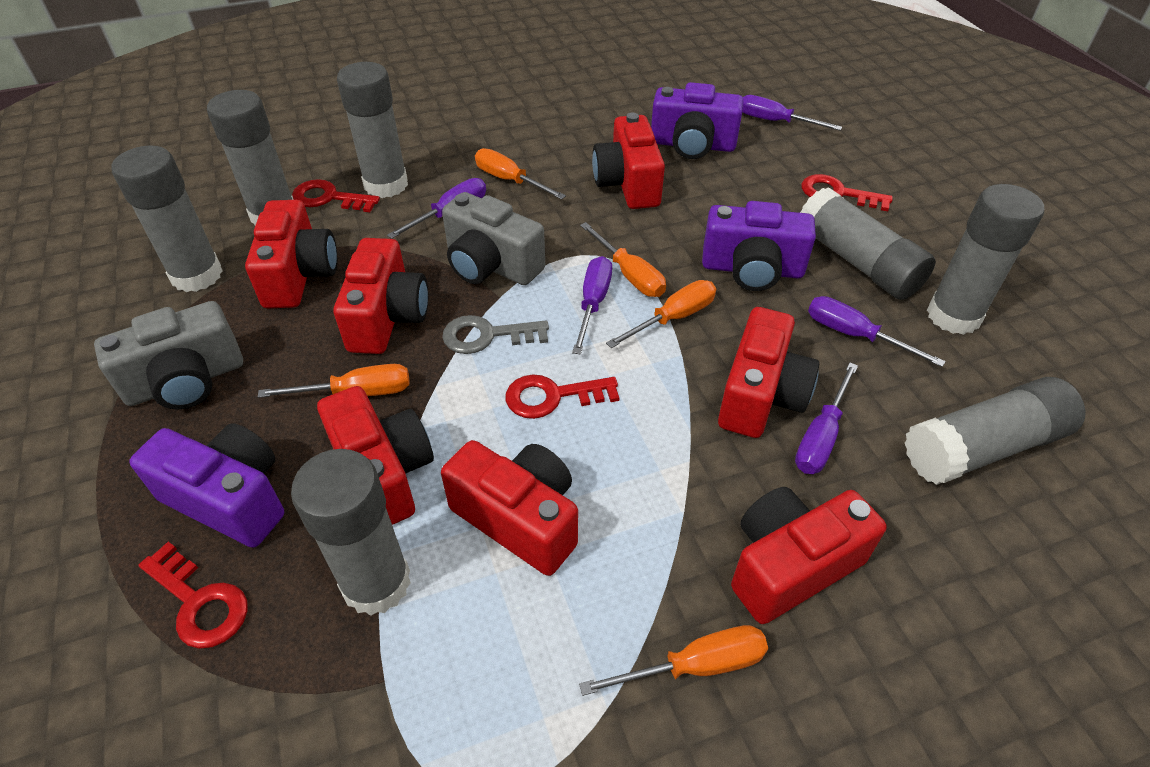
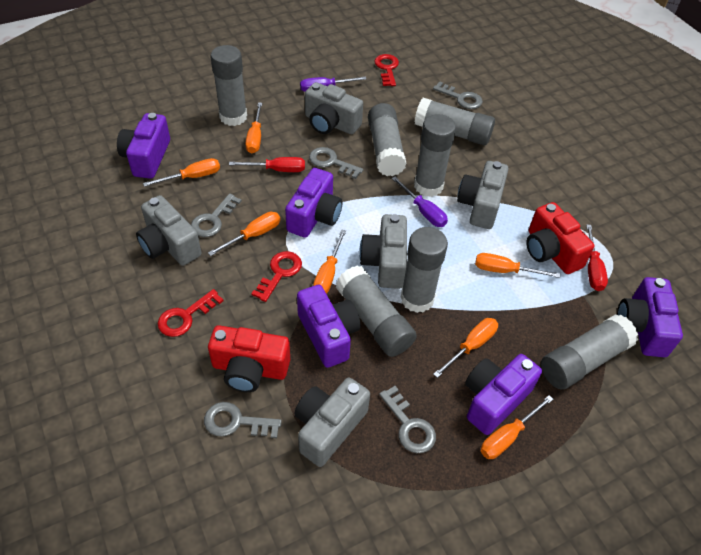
grey camera: 2 -> 5
grey key: 1 -> 5
orange screwdriver: 5 -> 7
purple camera: 3 -> 5
purple screwdriver: 5 -> 2
red camera: 7 -> 2
red key: 4 -> 3
red screwdriver: 0 -> 2

